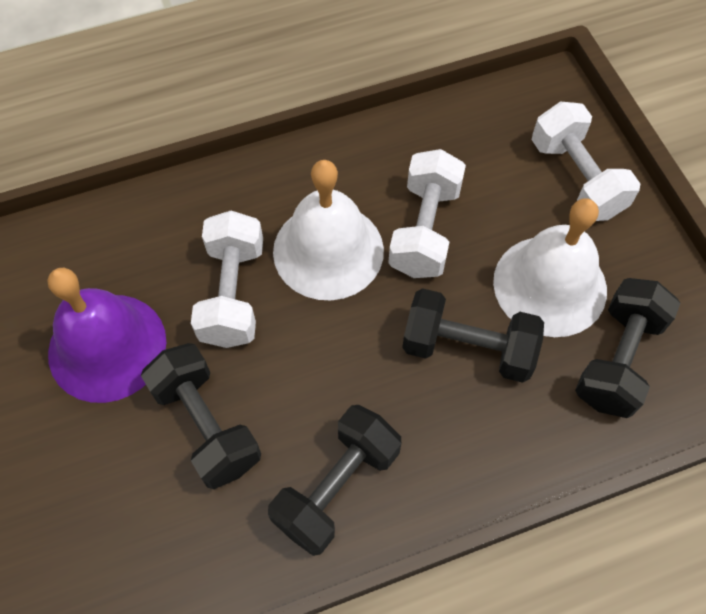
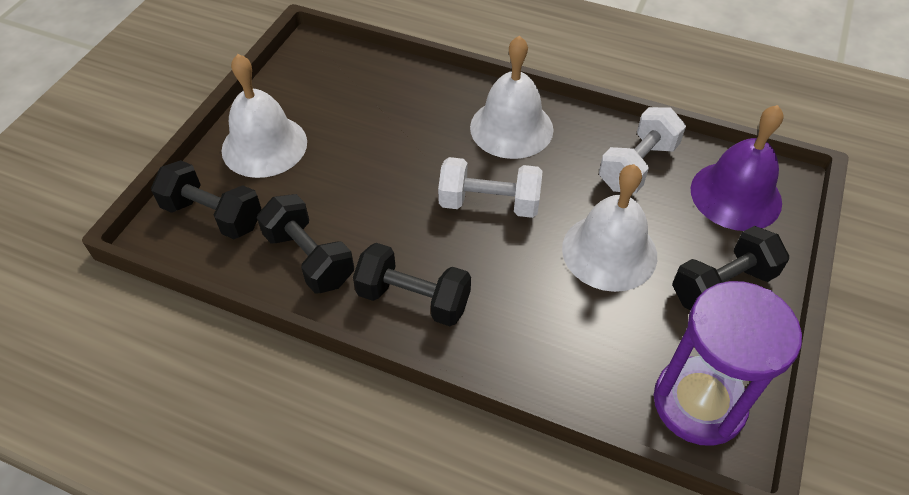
purple hourglass: 0 -> 1
white bell: 2 -> 3
white dumbbell: 3 -> 2

